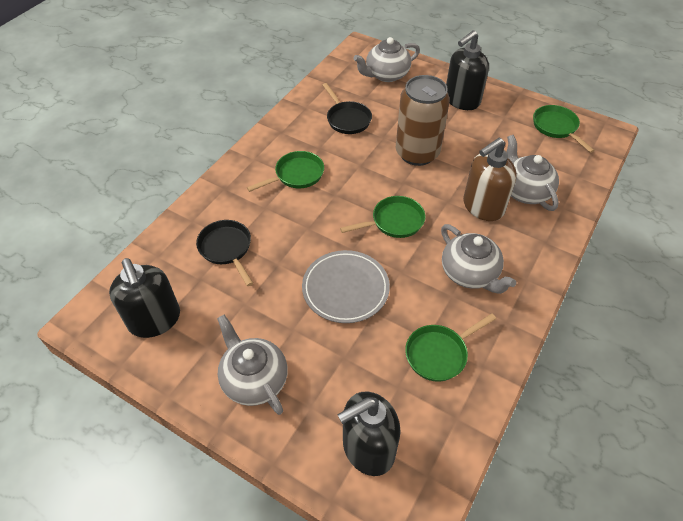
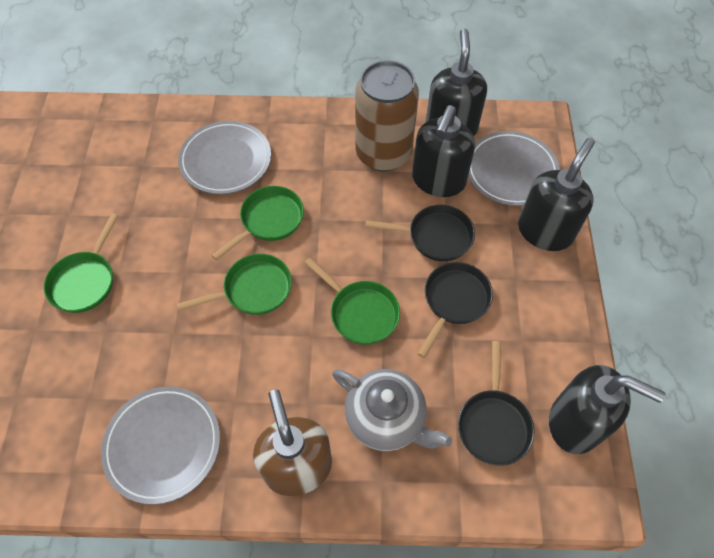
black pan: 2 -> 3
black soap dispenser: 3 -> 4
grey plate: 1 -> 3
grey teapot: 4 -> 1

